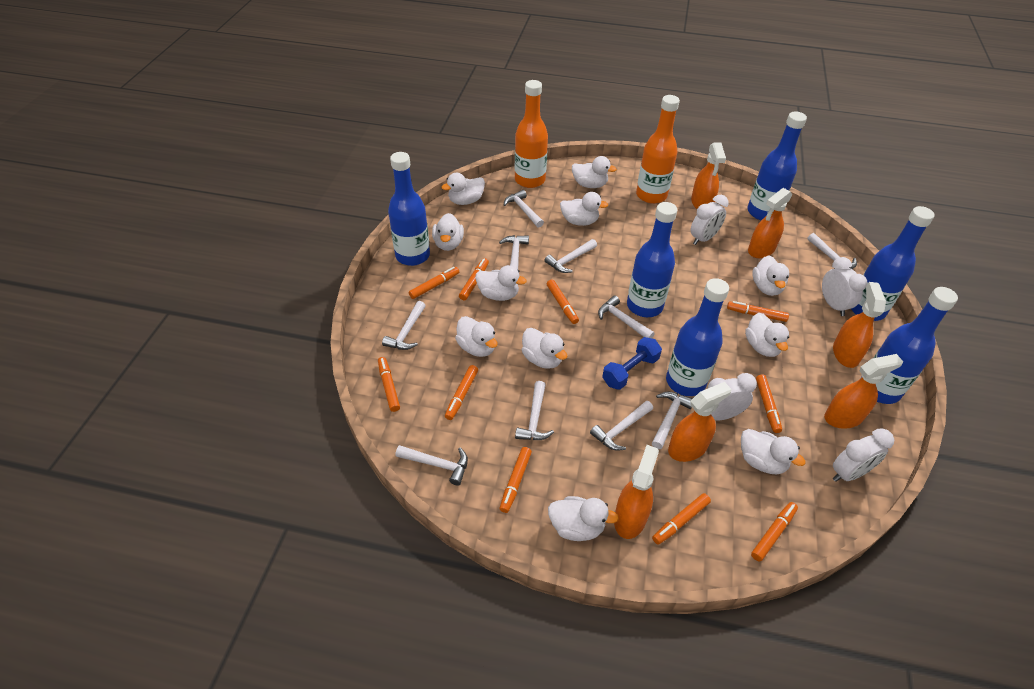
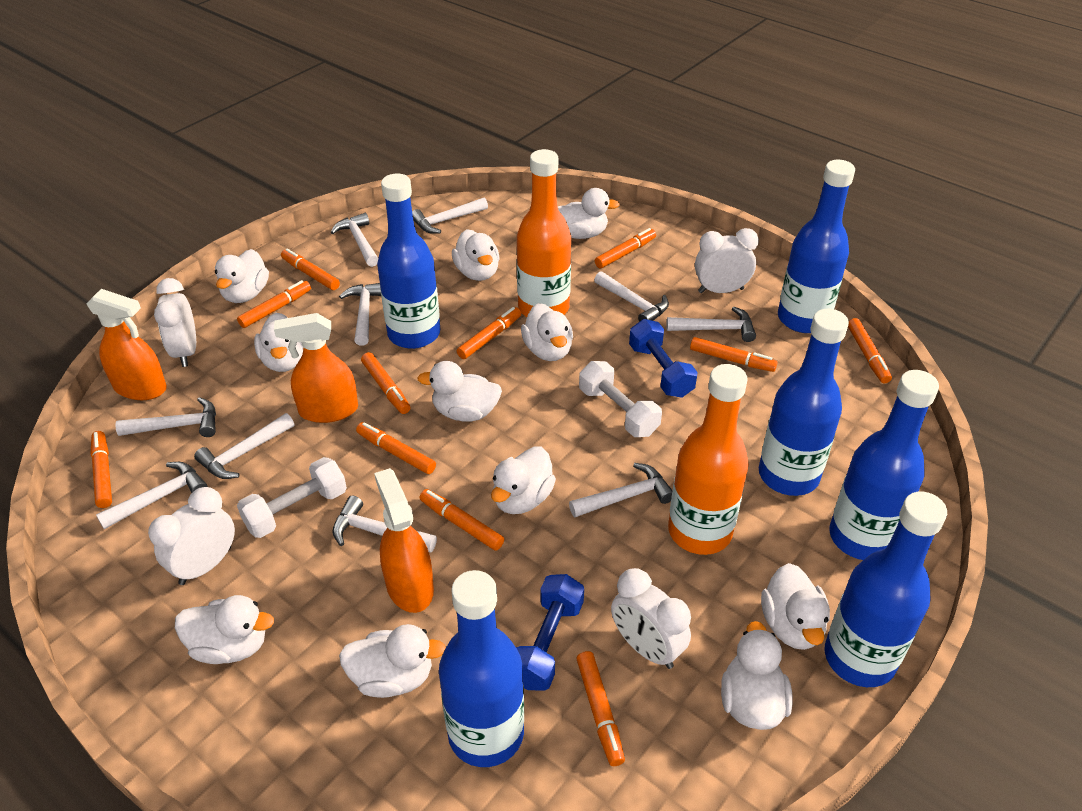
blue dumbbell: 1 -> 2
orange marker: 10 -> 11
orange spray bottle: 6 -> 3
white dumbbell: 0 -> 2

